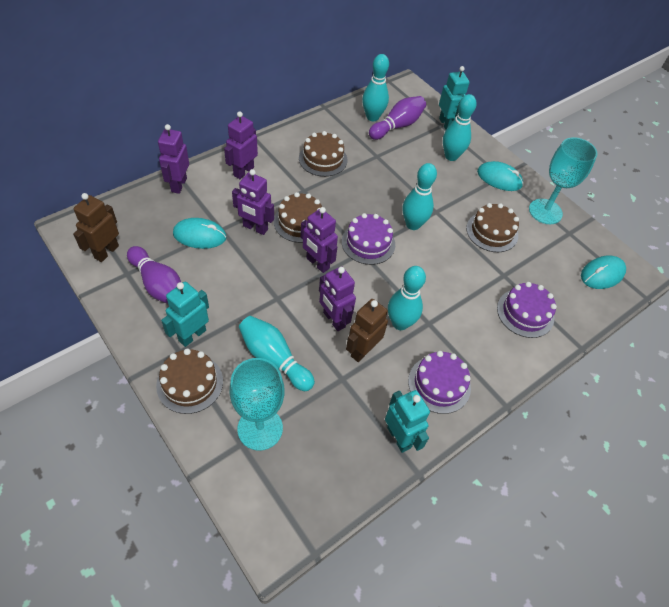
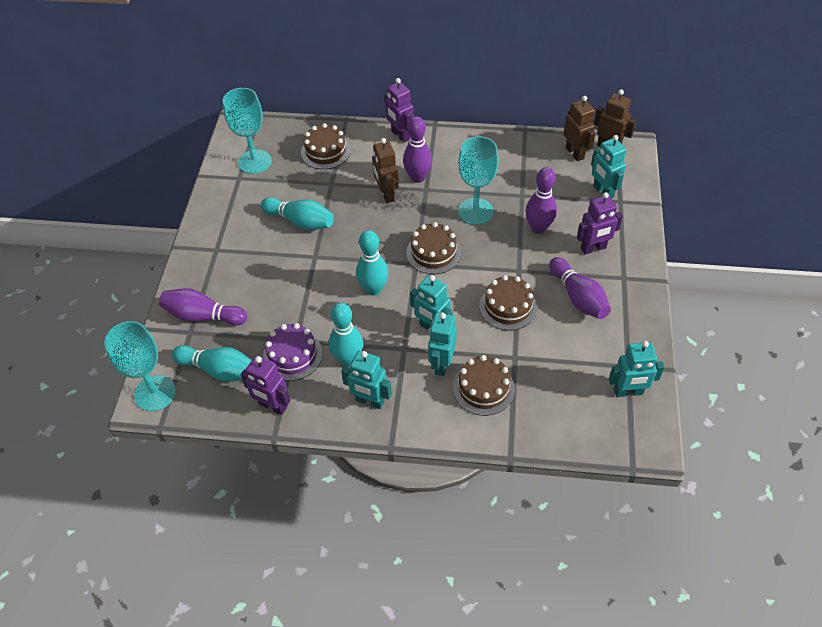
brown robot: 2 -> 3
purple bowling pin: 2 -> 4
purple cake: 3 -> 1
purple robot: 5 -> 3
turquoise bowling pin: 5 -> 4
turquoise goblet: 2 -> 3
turquoise mouse: 3 -> 0
turquoise robot: 3 -> 5

